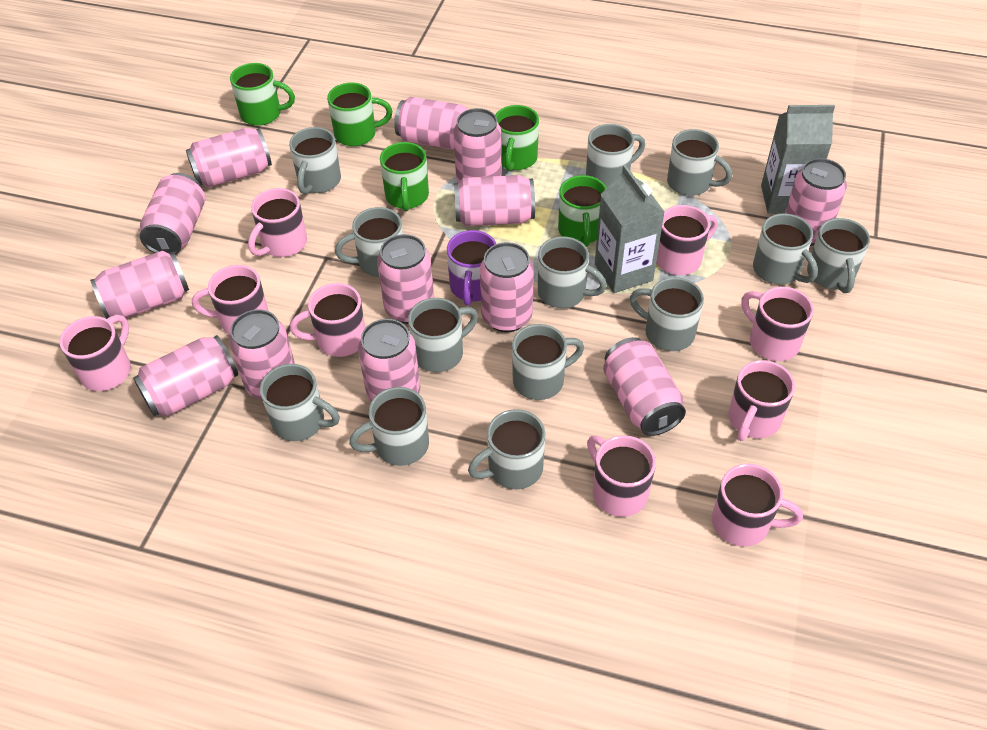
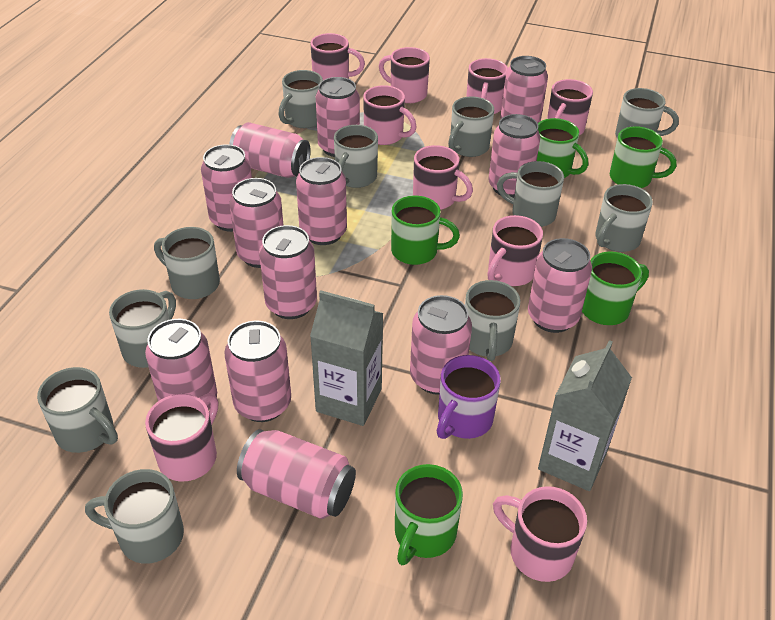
grey mug: 13 -> 11

